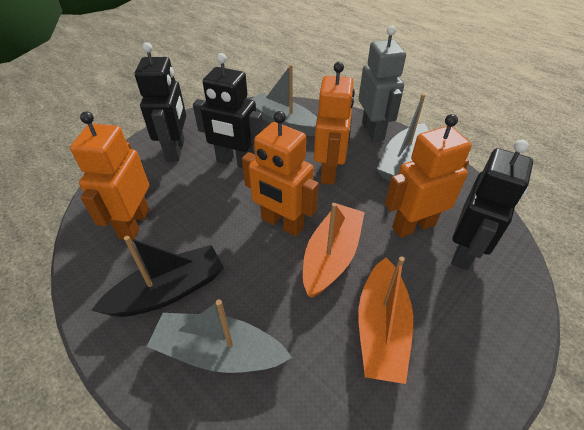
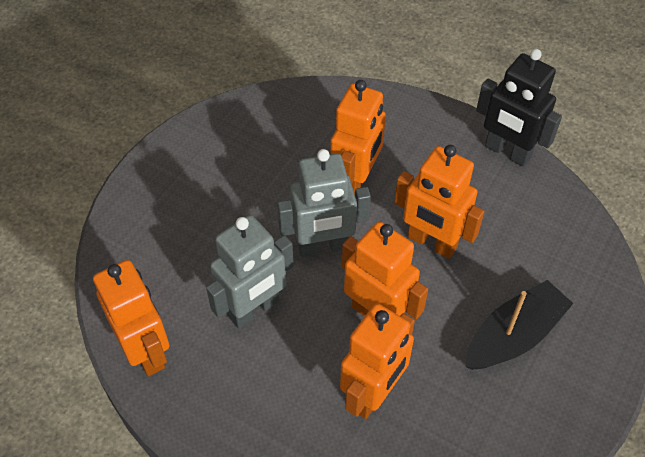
black robot: 3 -> 1
grey boat: 3 -> 0
grey robot: 1 -> 2
orange boat: 2 -> 0
orange robot: 4 -> 5

